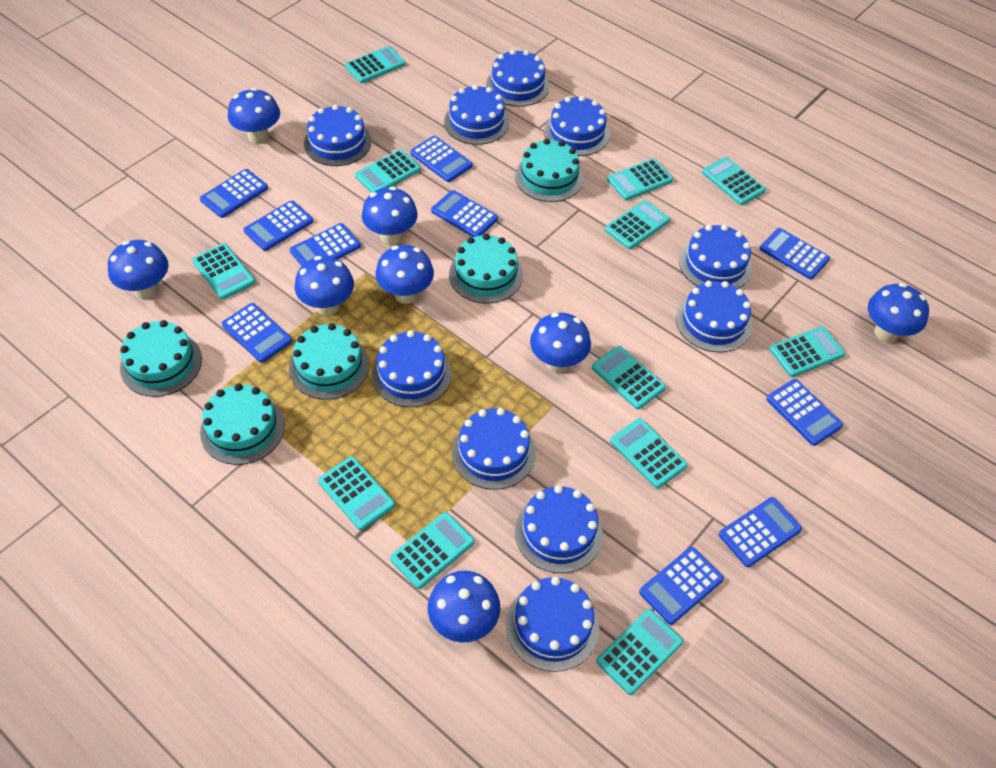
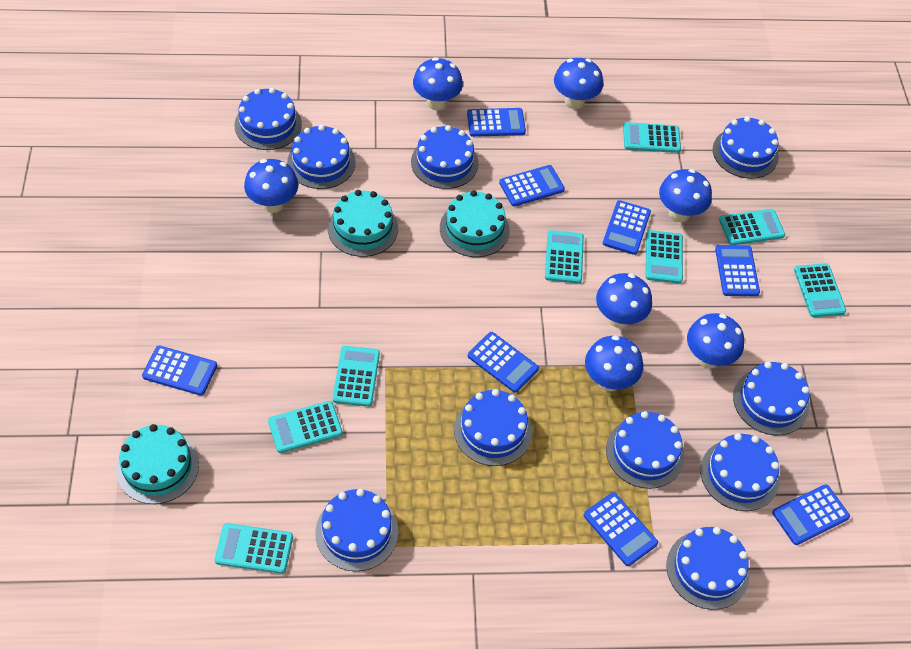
blue calculator: 10 -> 8
blue mushroom: 8 -> 7
turquoise cake: 5 -> 3
turquoise calculator: 12 -> 8

